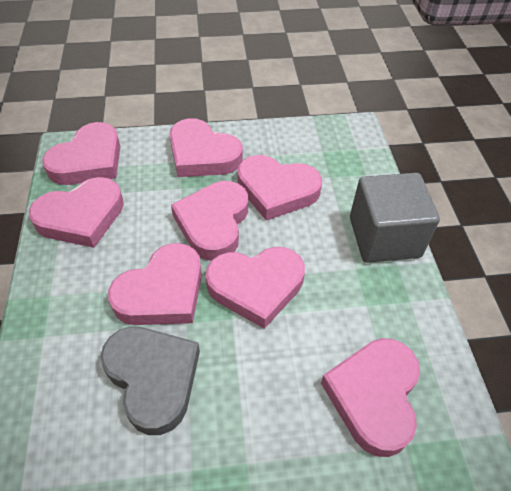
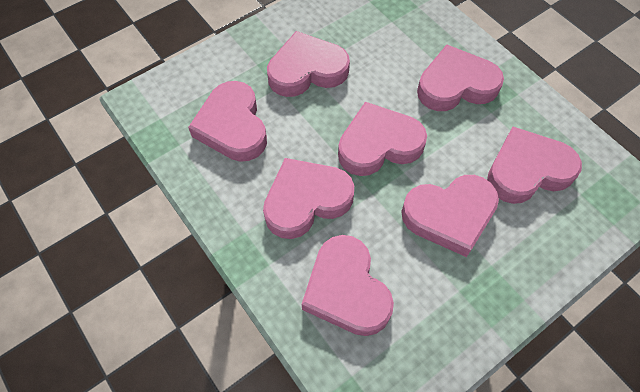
grey cube: 1 -> 0
grey heart: 1 -> 0

